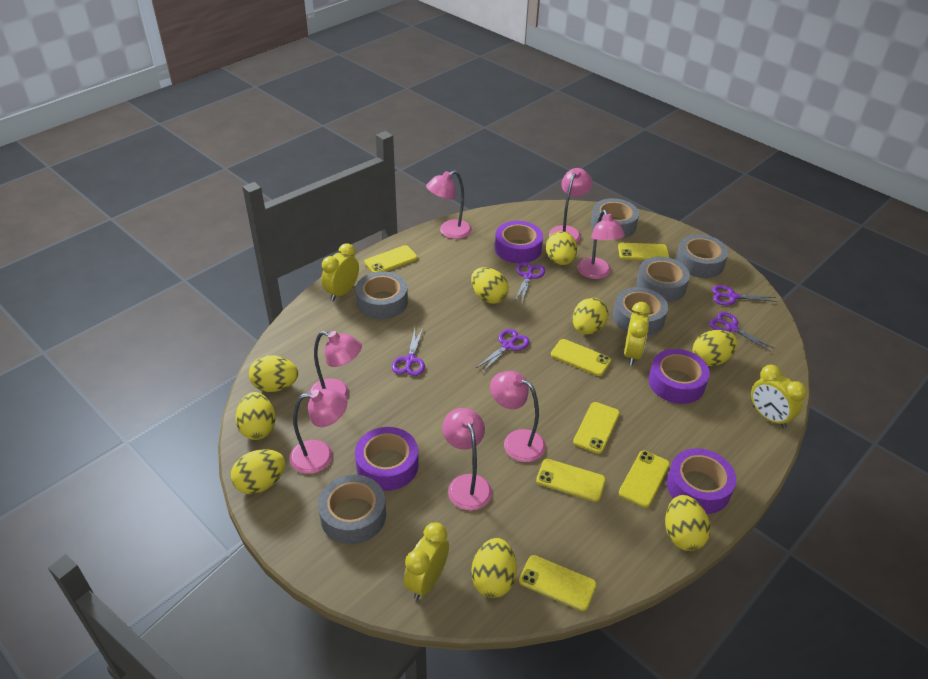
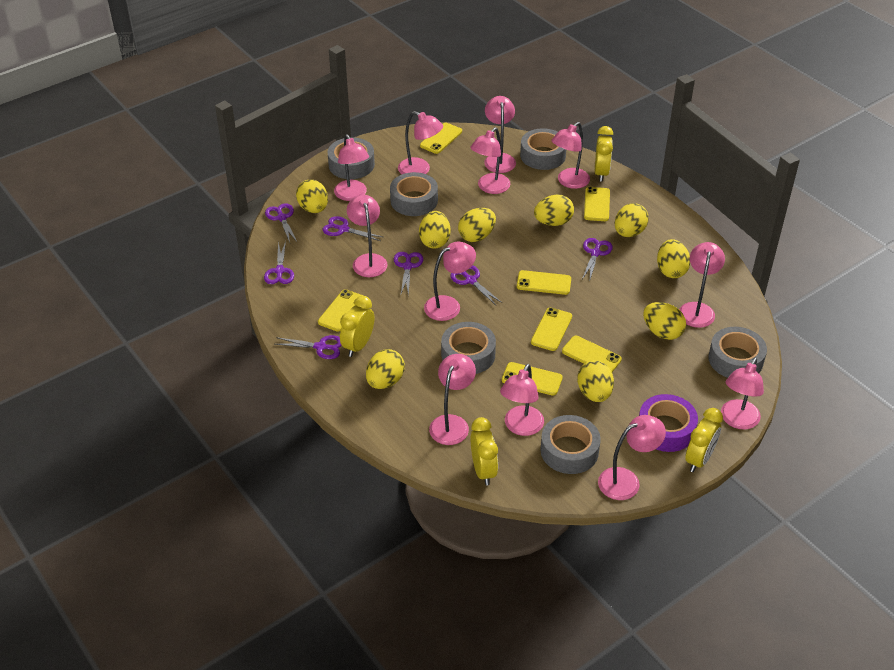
pink lamp: 7 -> 12
purple scissors: 5 -> 7
purple tape: 4 -> 1

